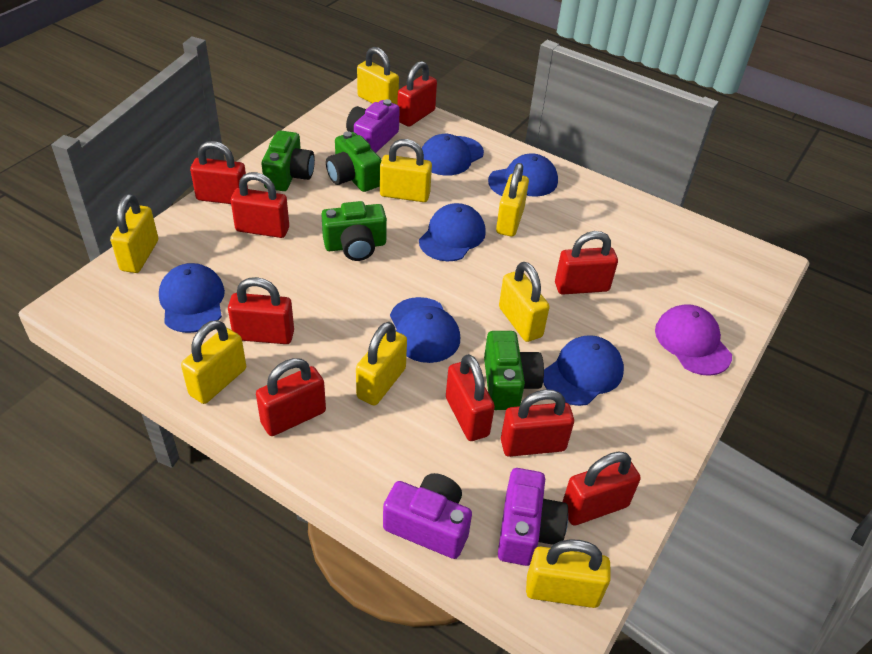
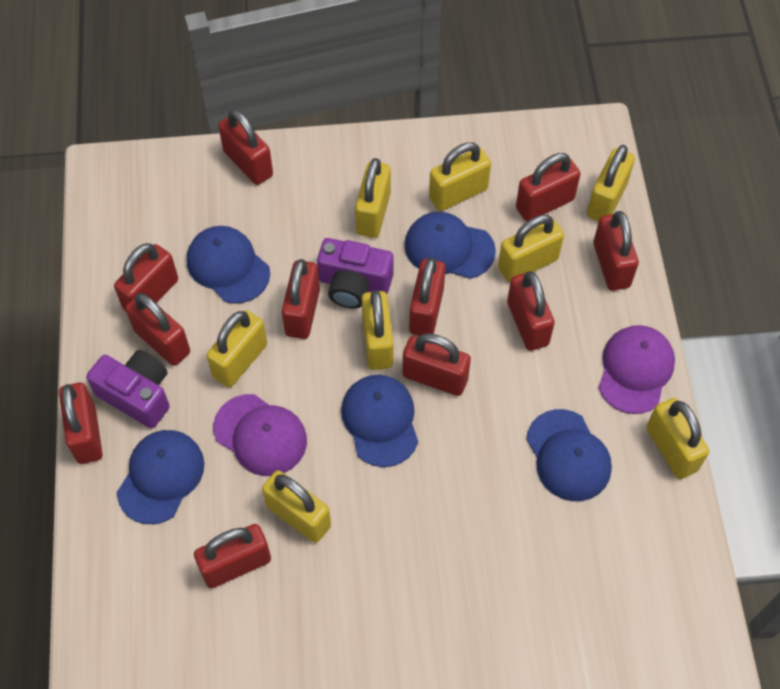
blue cap: 6 -> 5
green camera: 4 -> 0
purple camera: 3 -> 2
purple cap: 1 -> 2
red padlock: 9 -> 11

